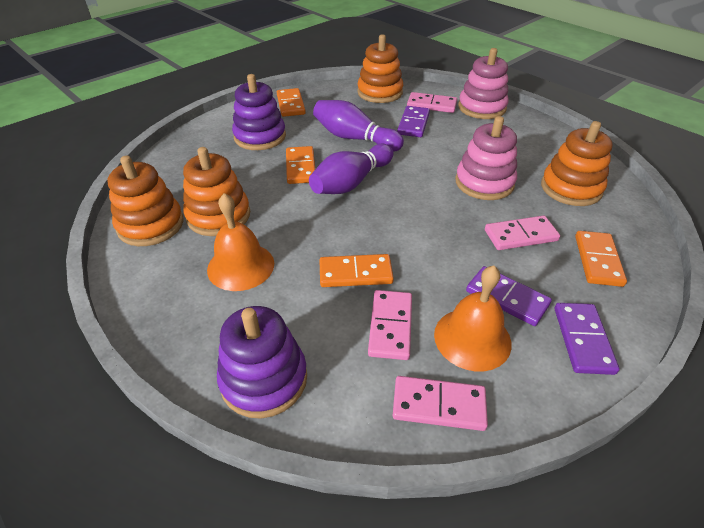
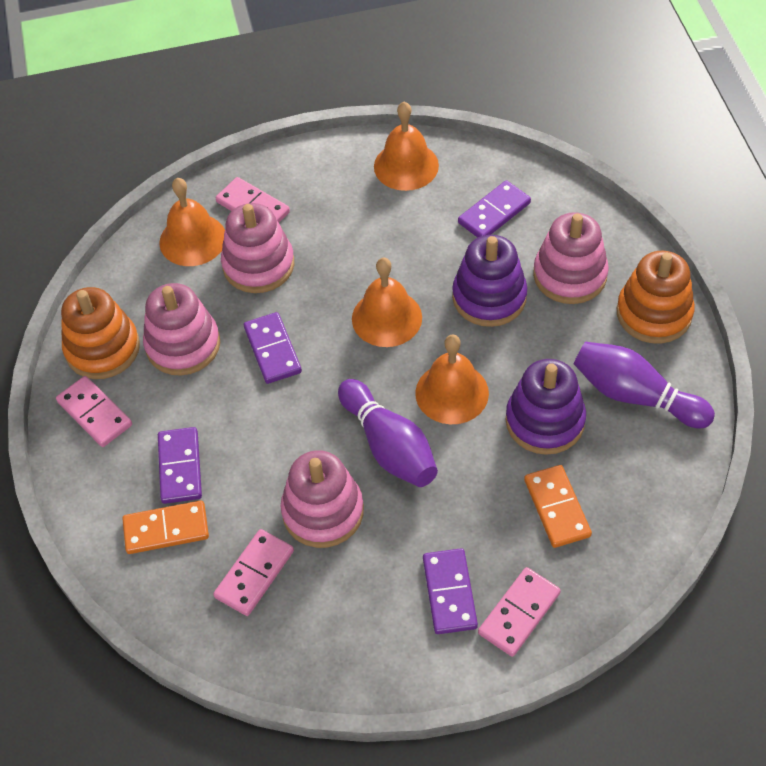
orange bell: 2 -> 4
orange domino: 4 -> 2
orange stacking toy: 4 -> 2
pink stacking toy: 2 -> 4
purple domino: 3 -> 4

